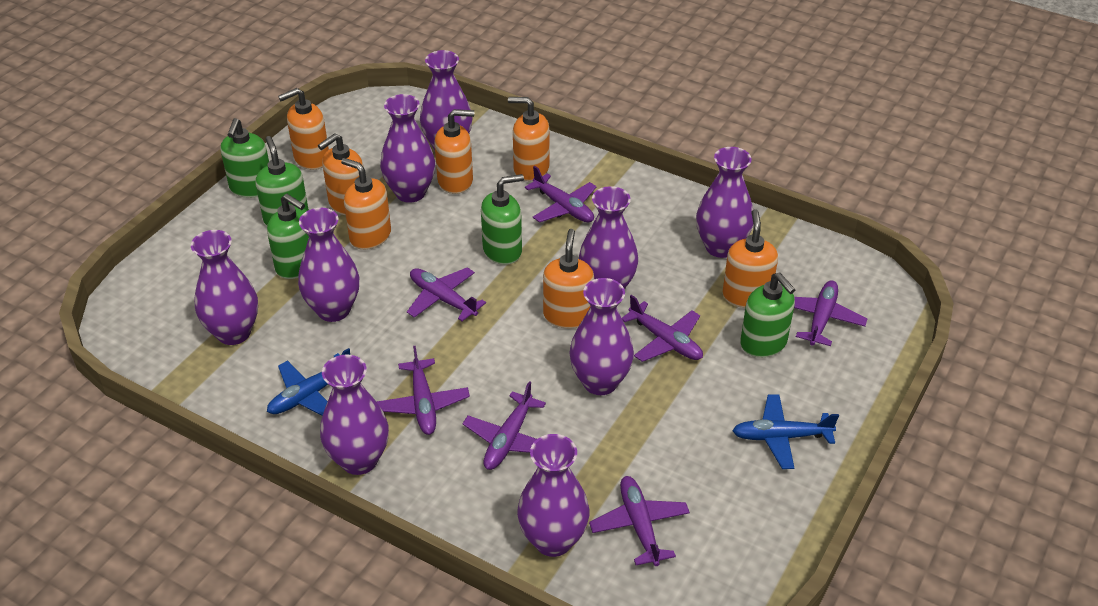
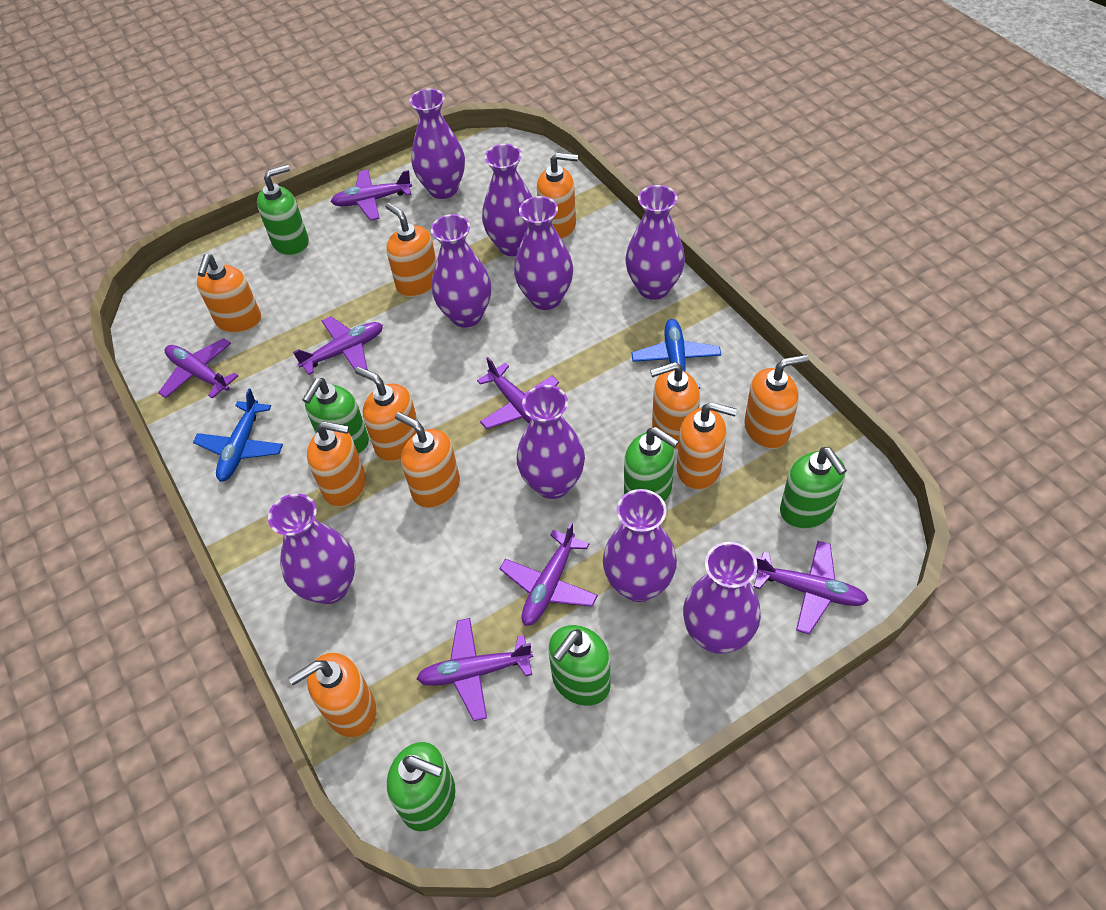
green soap dispenser: 5 -> 6
orange soap dispenser: 7 -> 10

